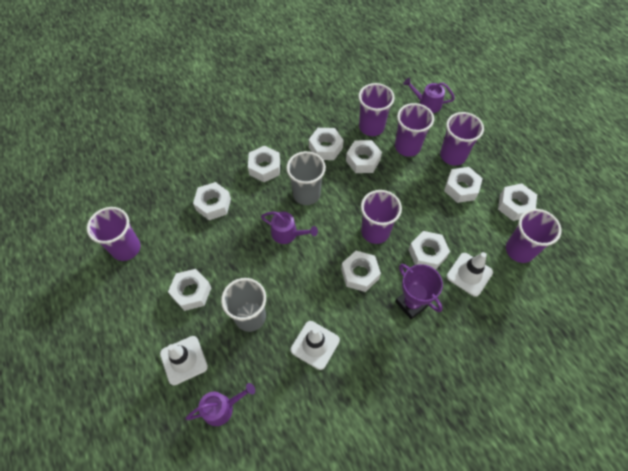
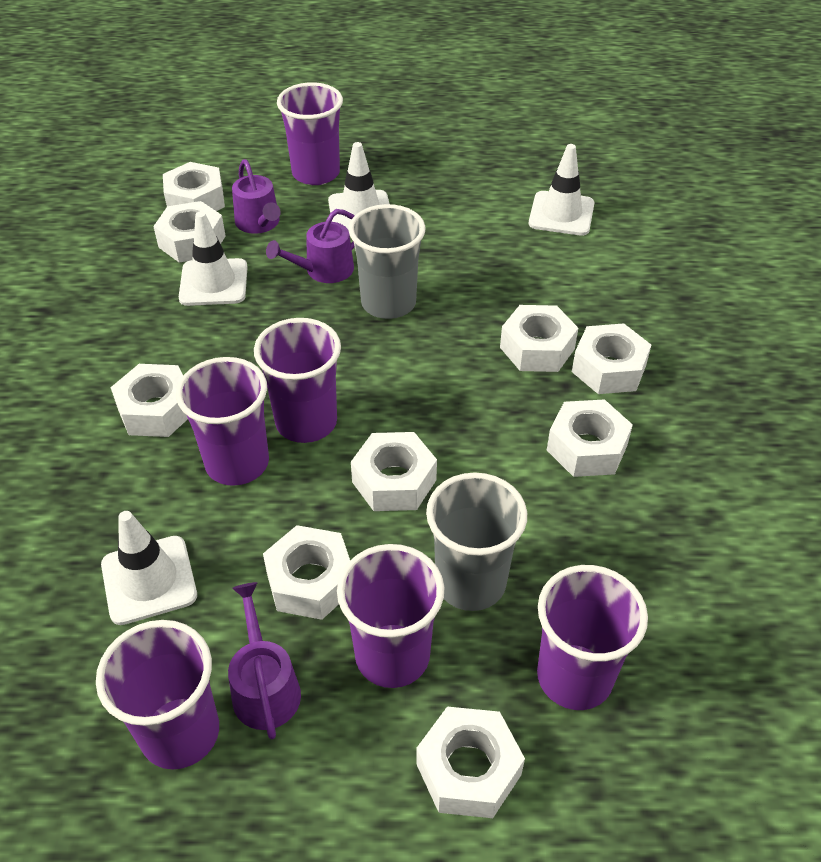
purple trophy: 1 -> 0
white traffic cone: 3 -> 4

